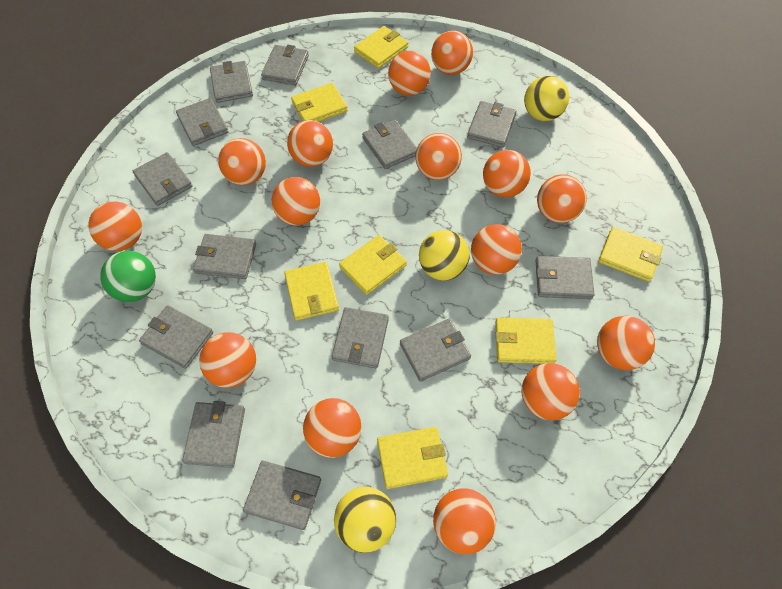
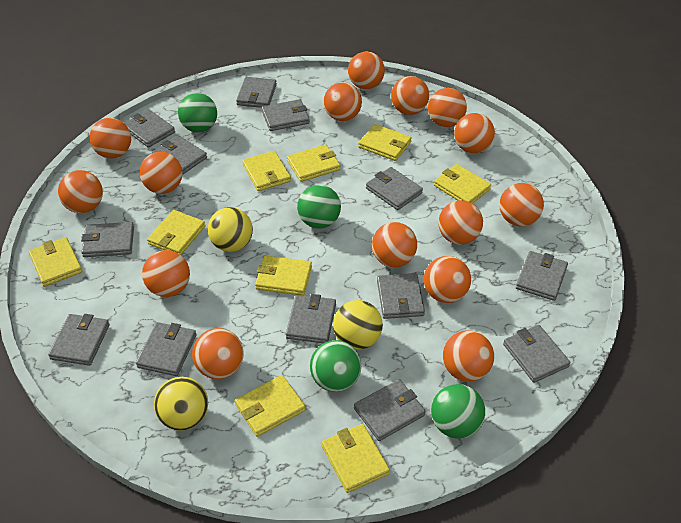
green ball: 1 -> 4
yellow wallet: 7 -> 9

